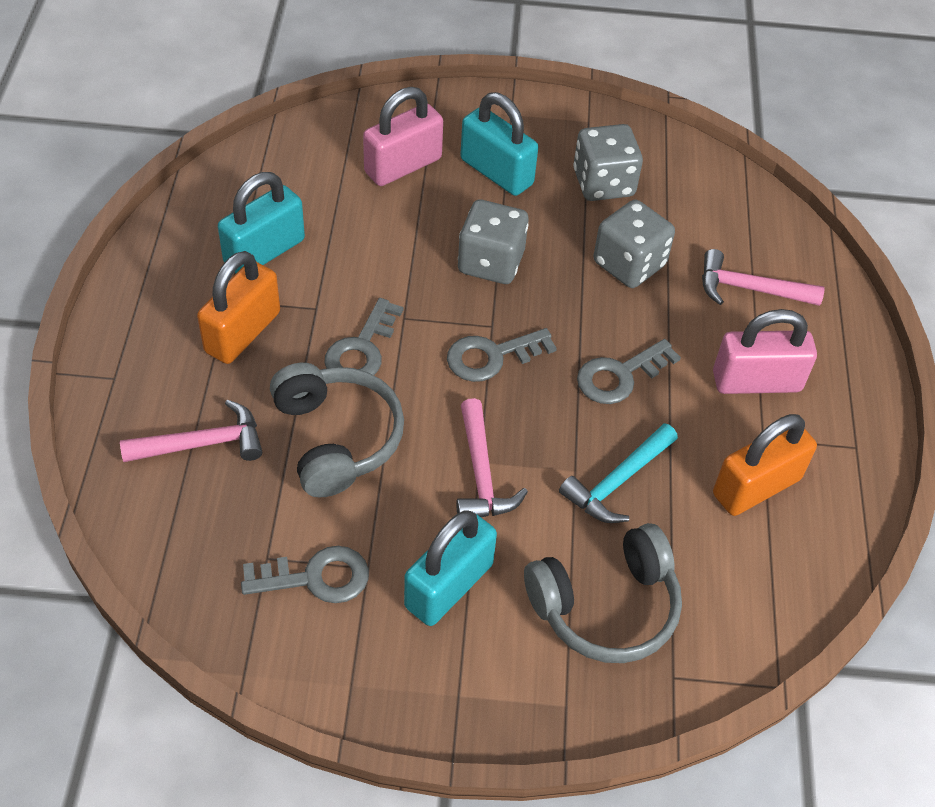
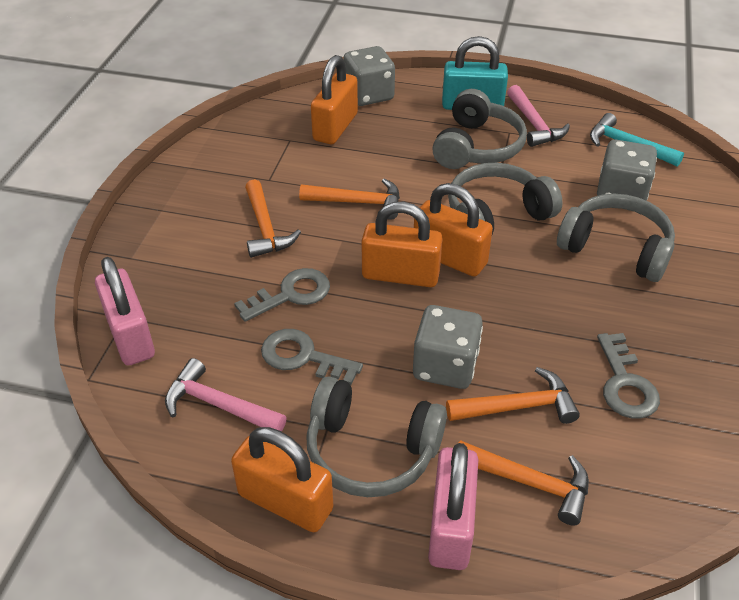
grey headphones: 2 -> 4
grey key: 4 -> 3
orange hammer: 0 -> 4
orange padlock: 2 -> 4
pink hammer: 3 -> 2
turquoise padlock: 3 -> 1

